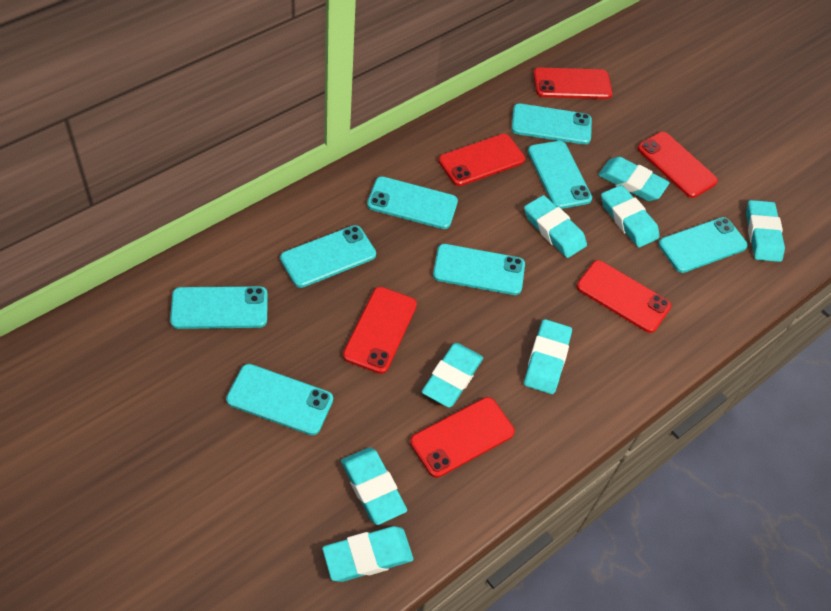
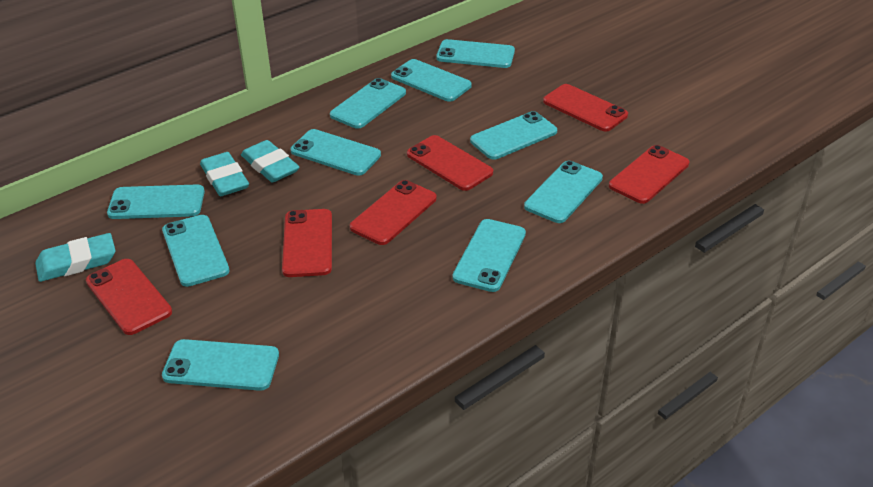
turquoise eraser: 8 -> 3
turquoise phone: 8 -> 10

